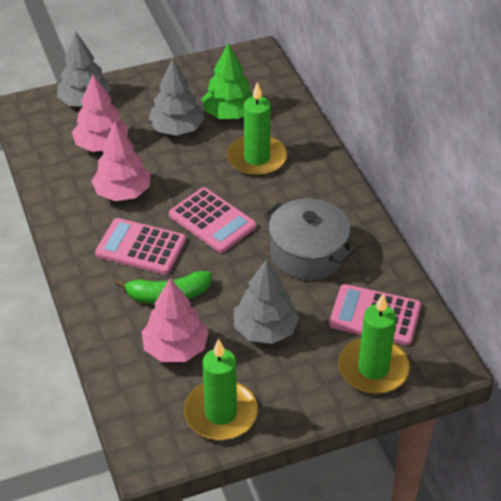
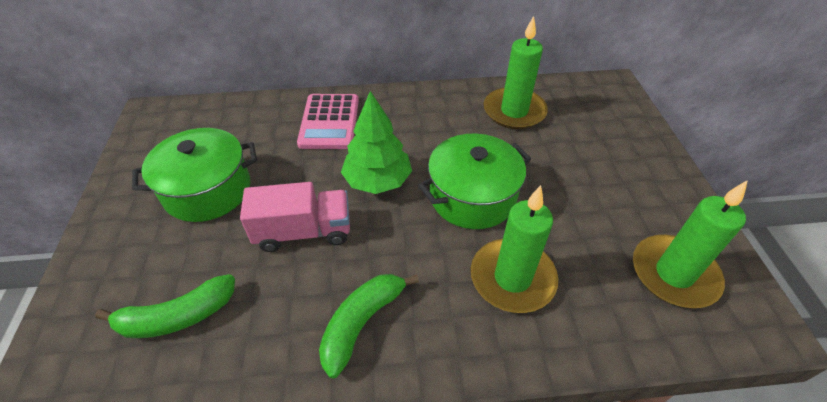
green banana: 1 -> 2
green pot: 0 -> 2
grey pot: 1 -> 0
grey tree: 3 -> 0
pink calculator: 3 -> 1
pink tree: 3 -> 0
pink truck: 0 -> 1

